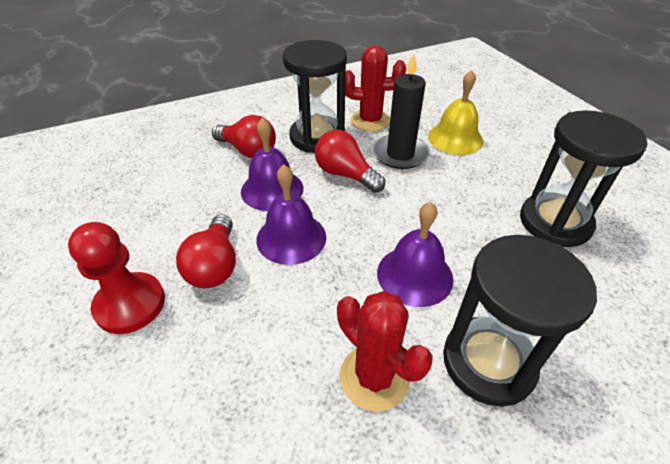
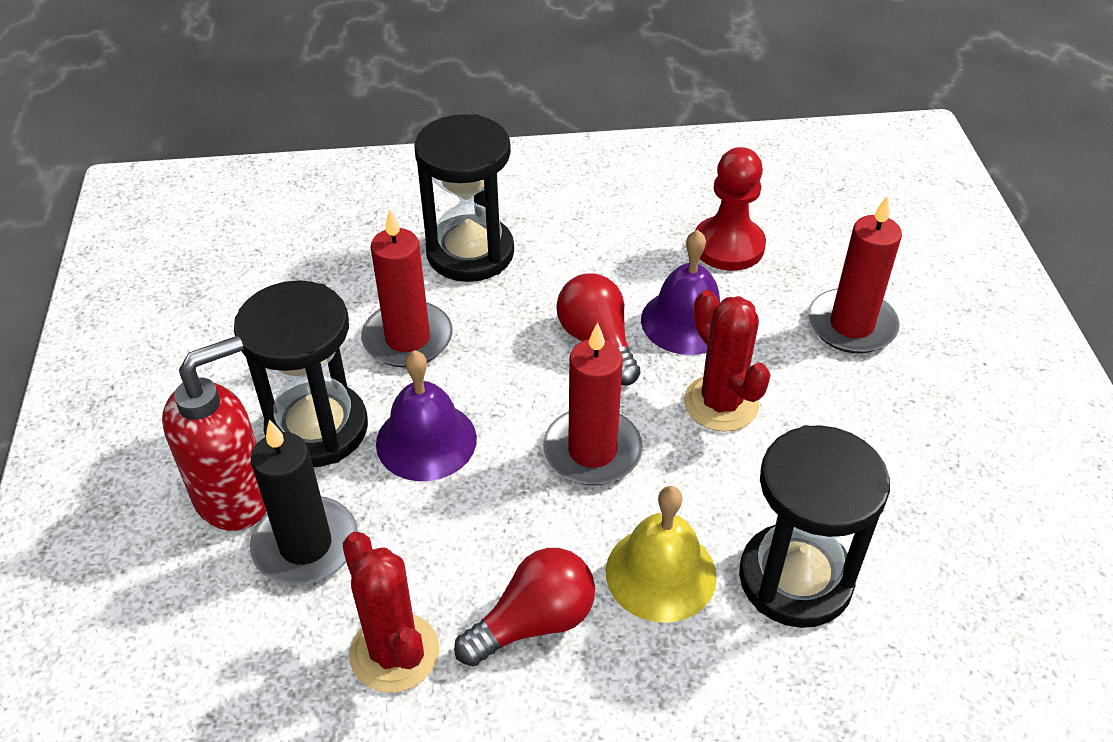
purple bell: 3 -> 2
red candle: 0 -> 3
red light bulb: 3 -> 2
red soap dispenser: 0 -> 1

